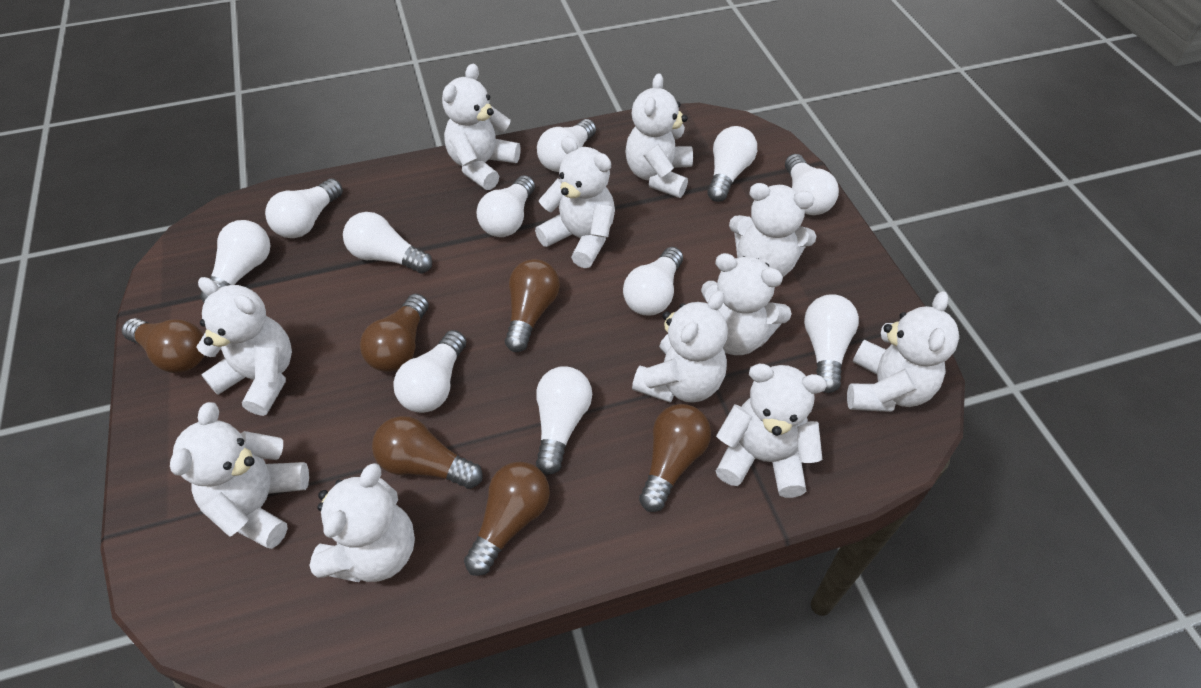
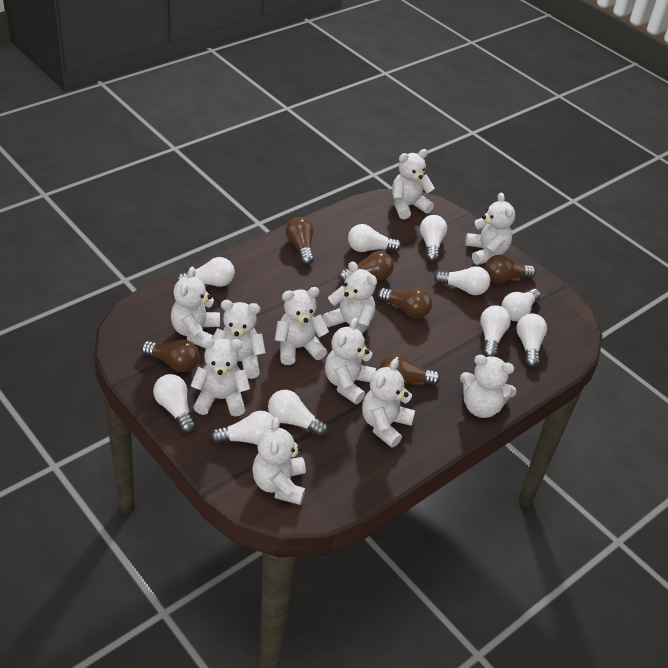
white light bulb: 11 -> 10

